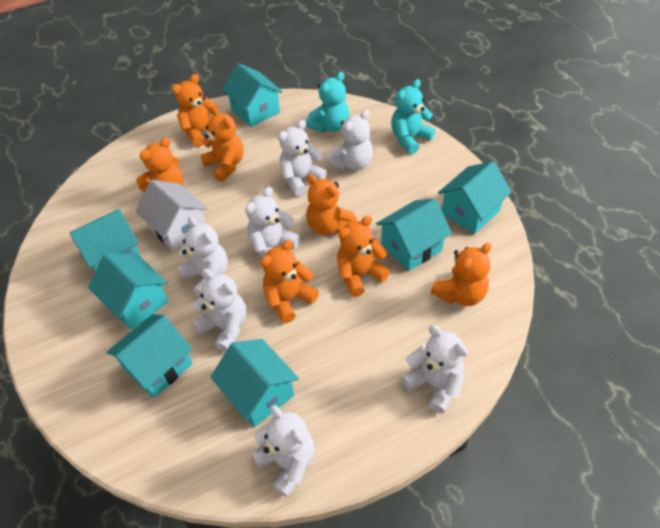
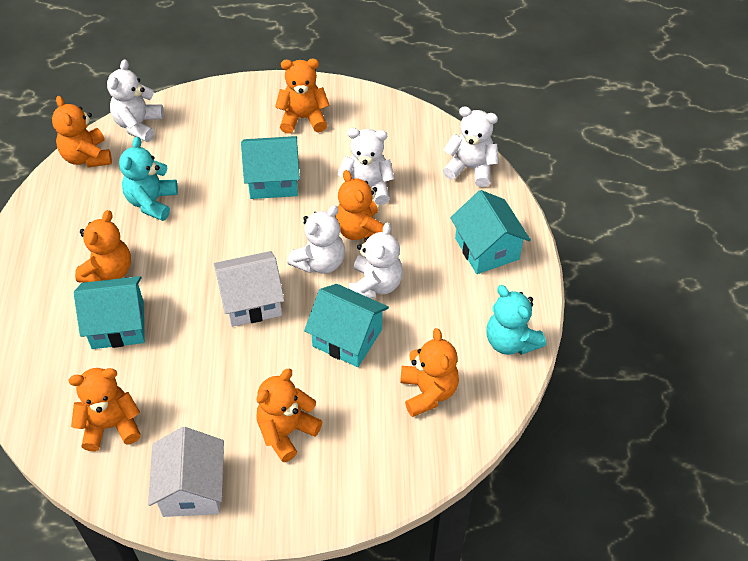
turquoise house: 7 -> 4
white house: 1 -> 2
white teddy bear: 7 -> 5

